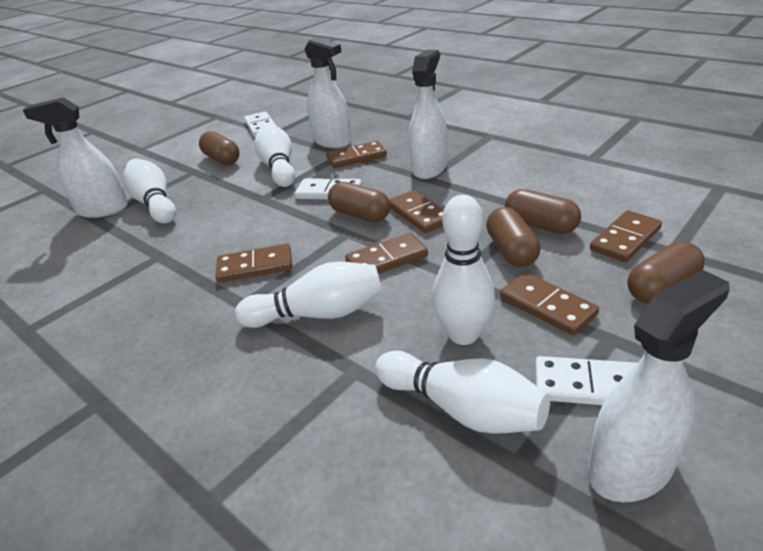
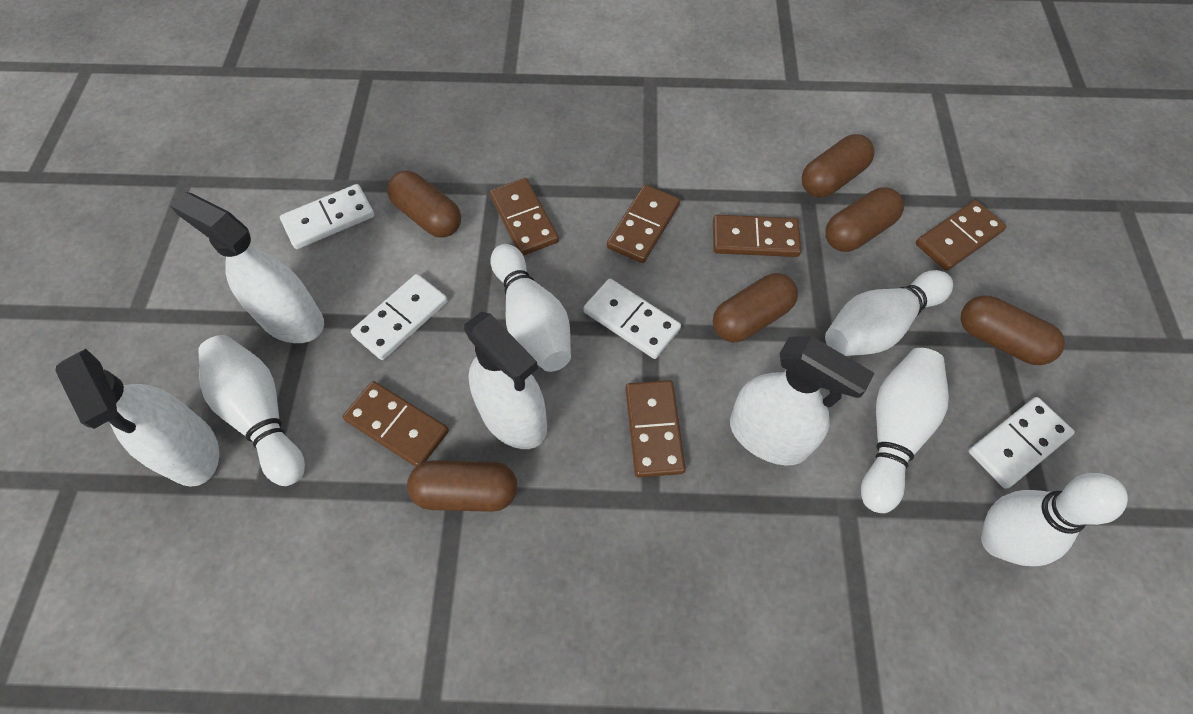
brown capsule: 5 -> 6
white domino: 3 -> 4

